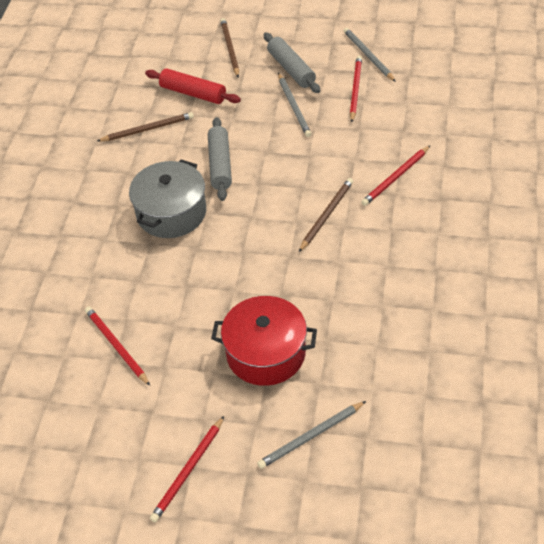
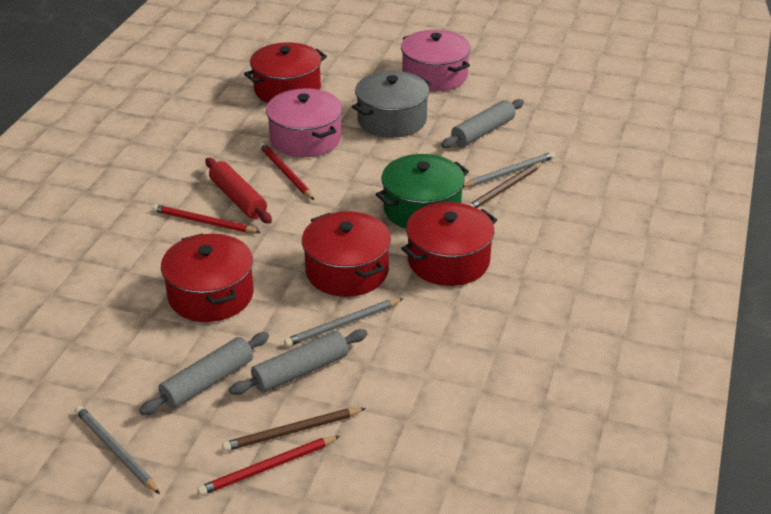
brown pencil: 3 -> 2
green pot: 0 -> 1
grey rolling pin: 2 -> 3
pink pot: 0 -> 2
red pencil: 4 -> 3
red pot: 1 -> 4

